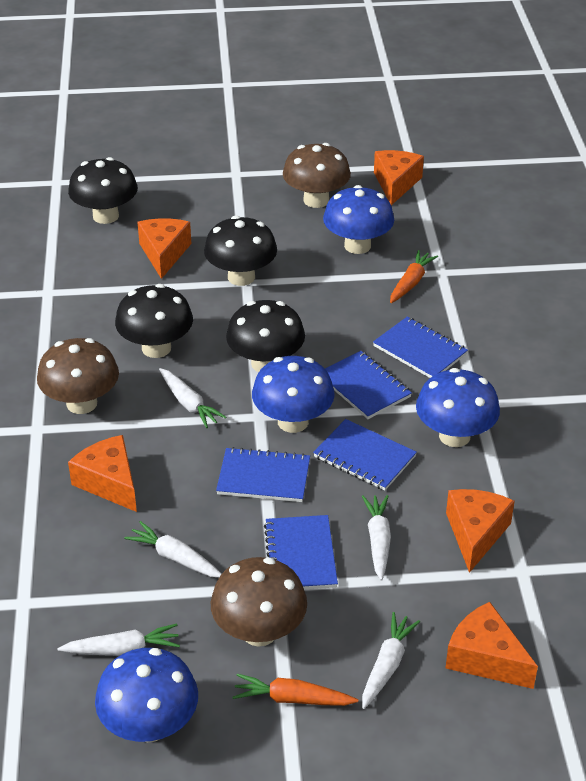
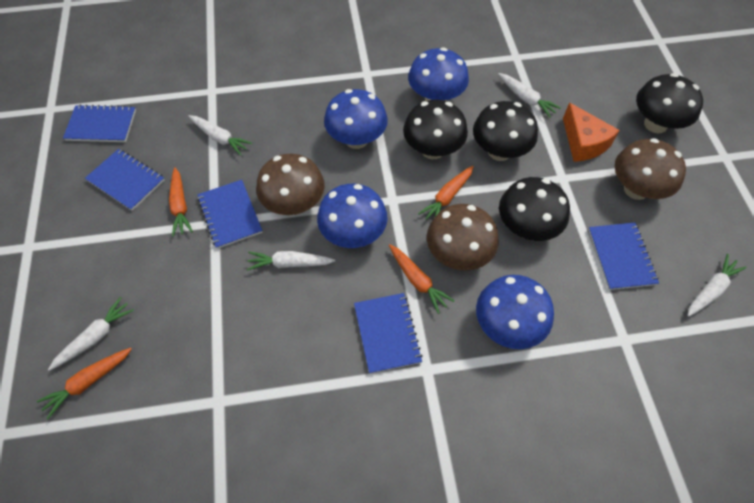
orange carrot: 2 -> 4
orange cheese: 5 -> 1

